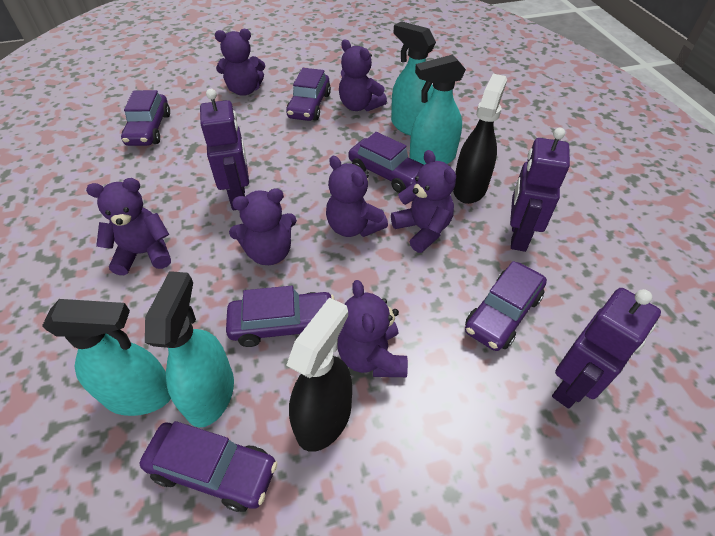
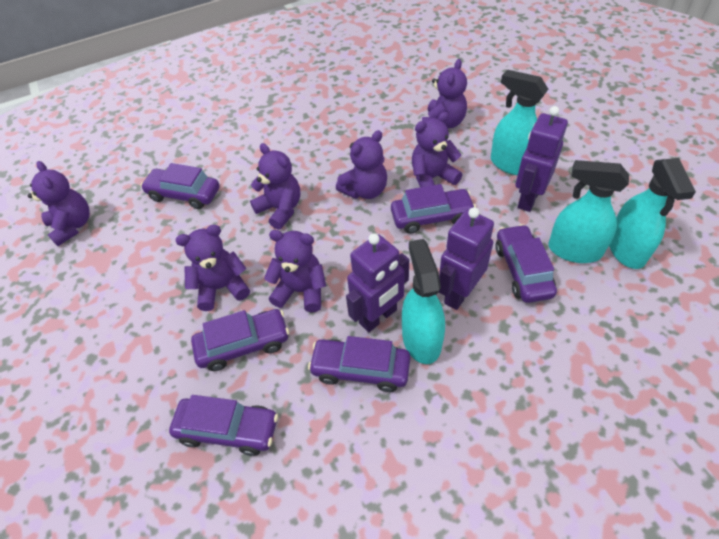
black spray bottle: 2 -> 0

